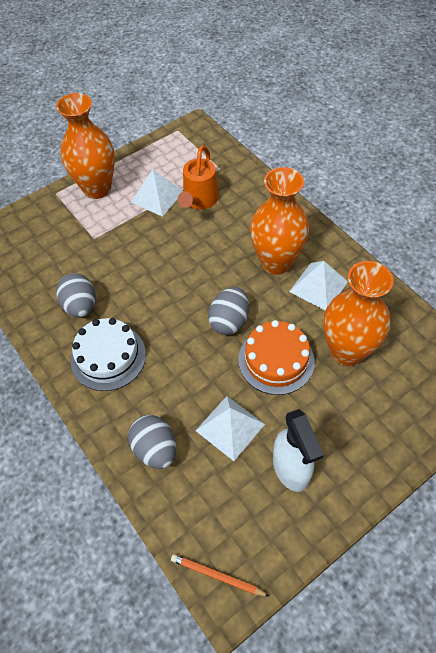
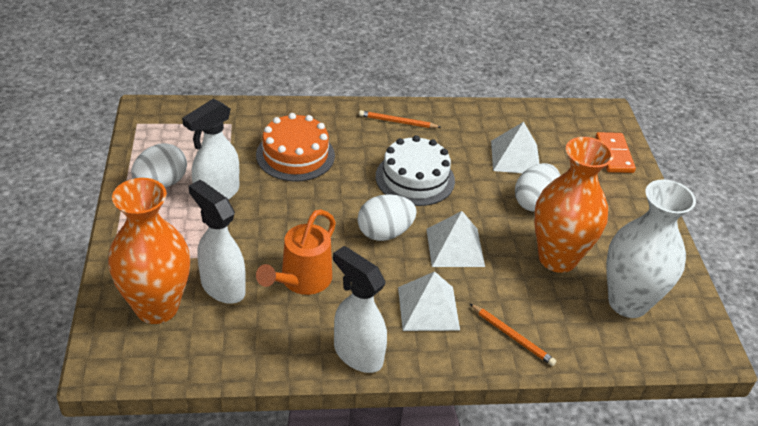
grey egg: 3 -> 0
orange domino: 0 -> 1
orange pencil: 1 -> 2
orange vase: 3 -> 2
white egg: 0 -> 3
white spray bottle: 1 -> 3
white vase: 0 -> 1

